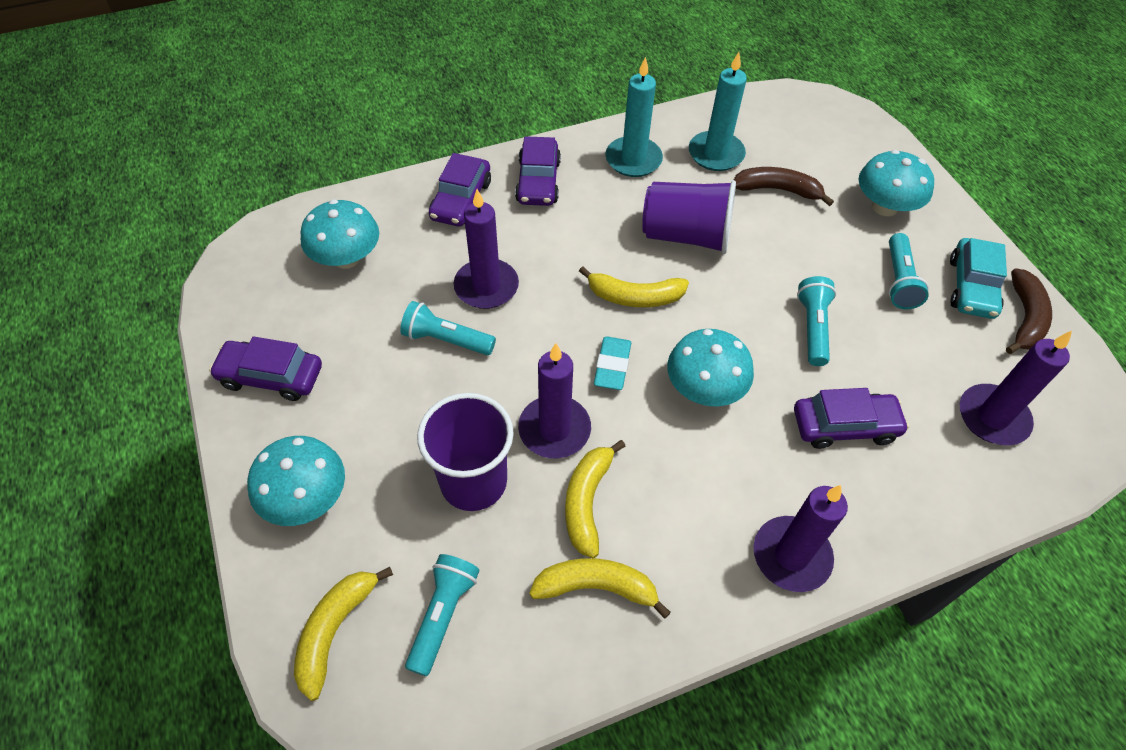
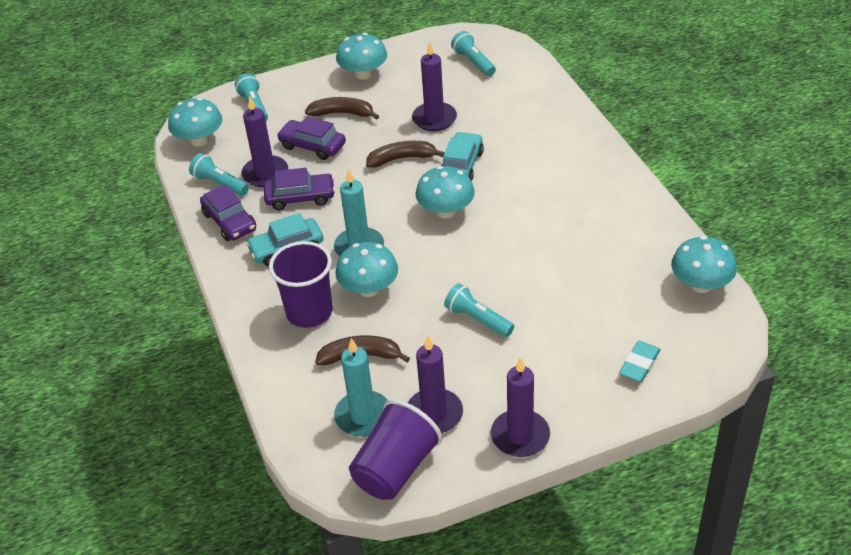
brown banana: 2 -> 3
purple car: 4 -> 3
turquoise car: 1 -> 2
turquoise mushroom: 4 -> 5
yellow banana: 4 -> 0

